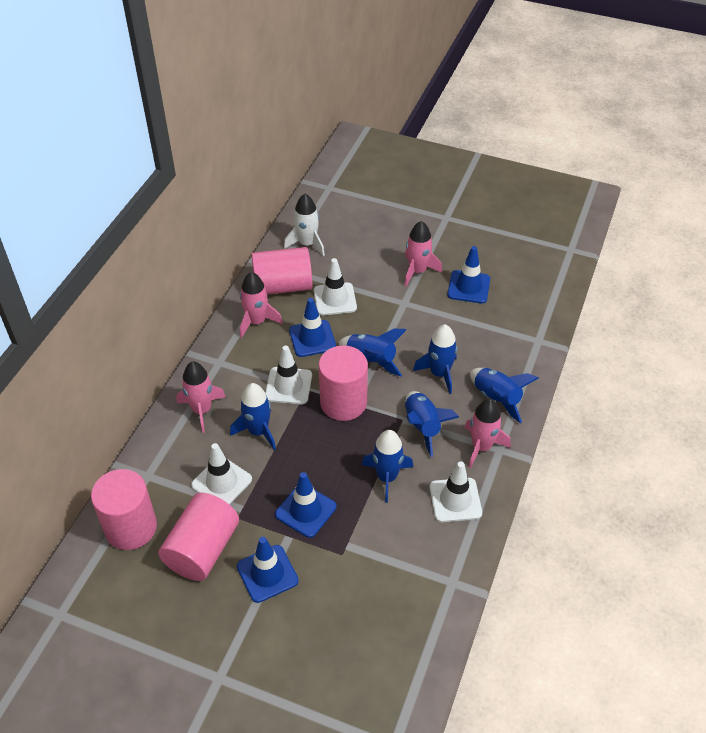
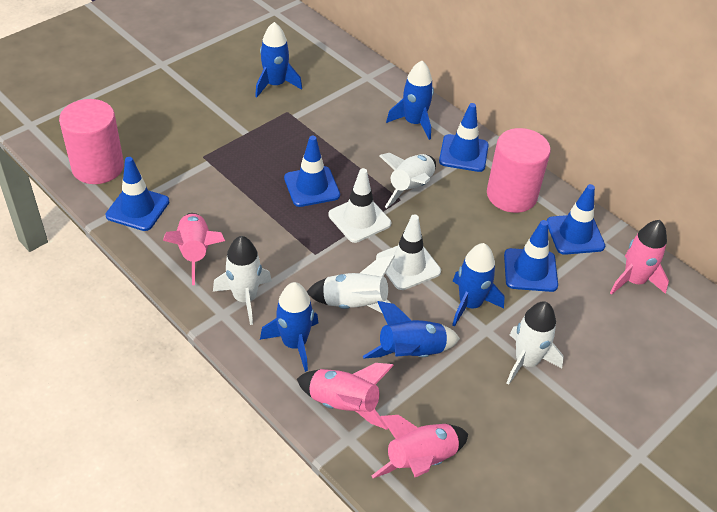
blue rocket: 6 -> 5
blue traffic cone: 4 -> 5
pink cylinder: 4 -> 2
white rocket: 1 -> 4
white traffic cone: 4 -> 2

